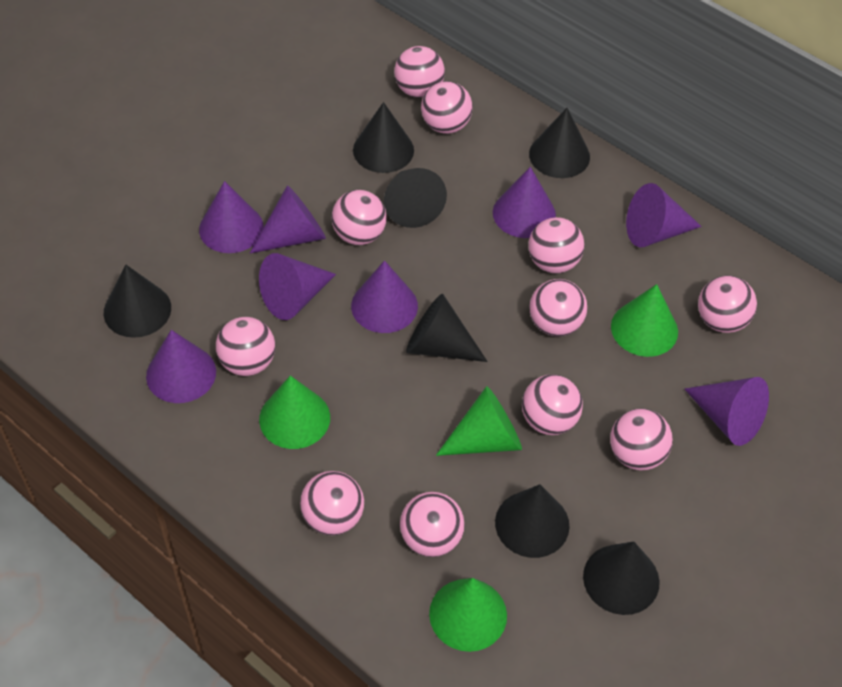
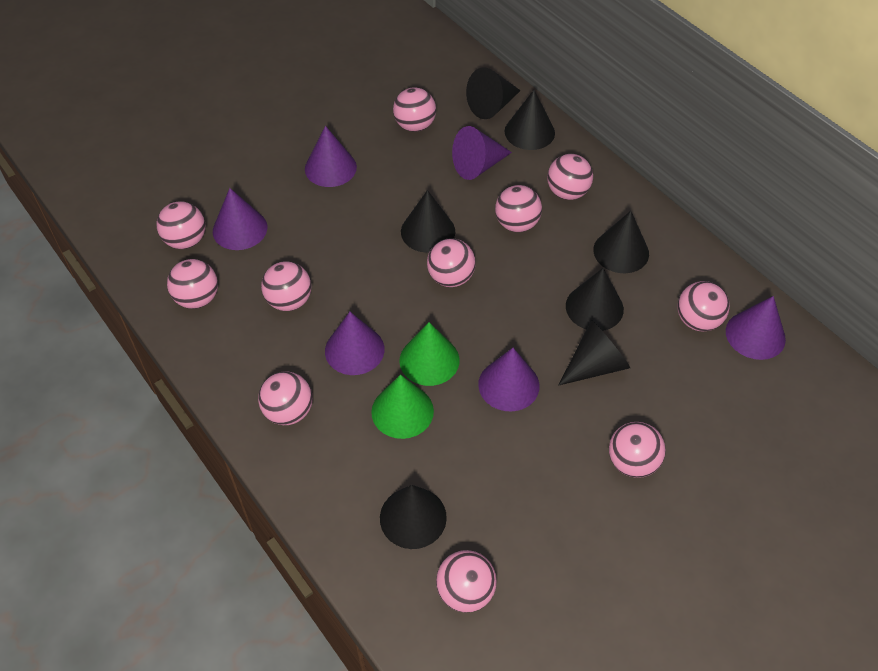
green cone: 4 -> 2
purple cone: 8 -> 6

